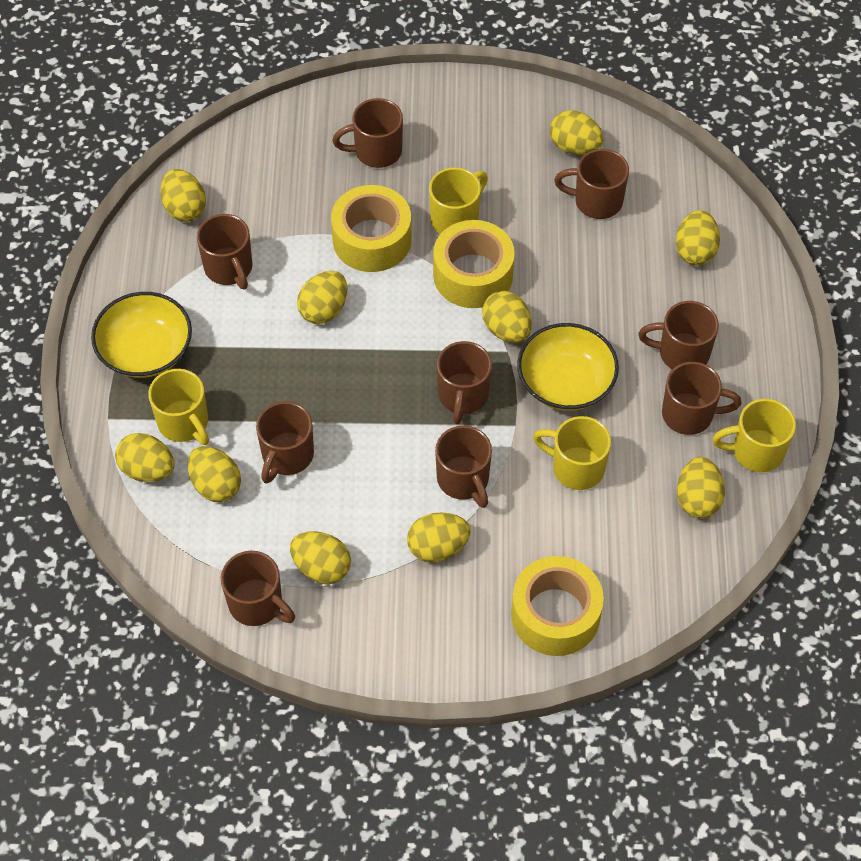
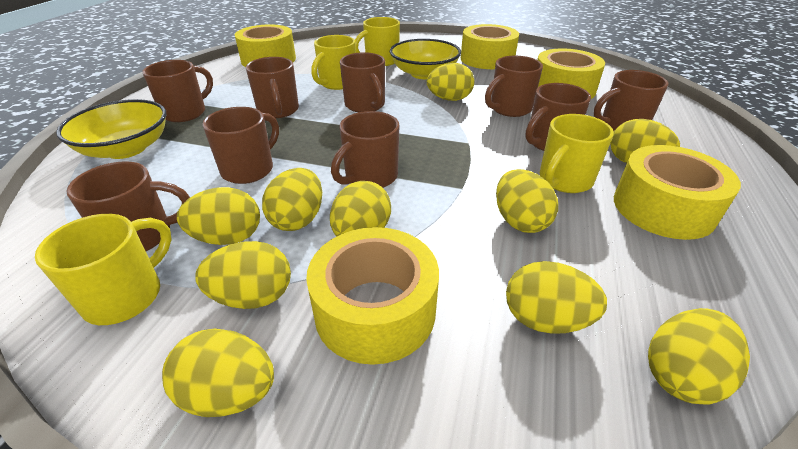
yellow tape: 3 -> 5

